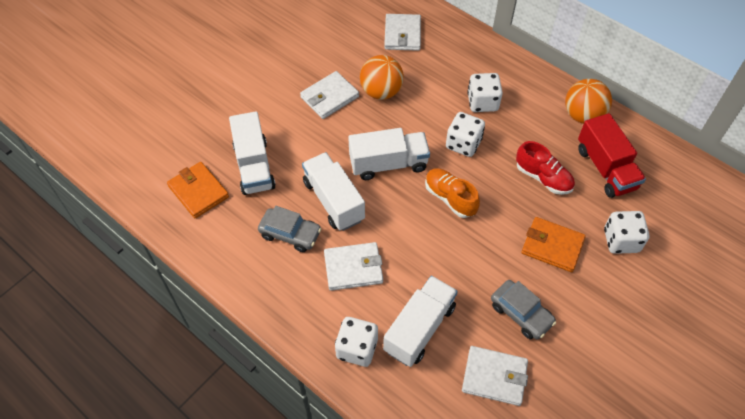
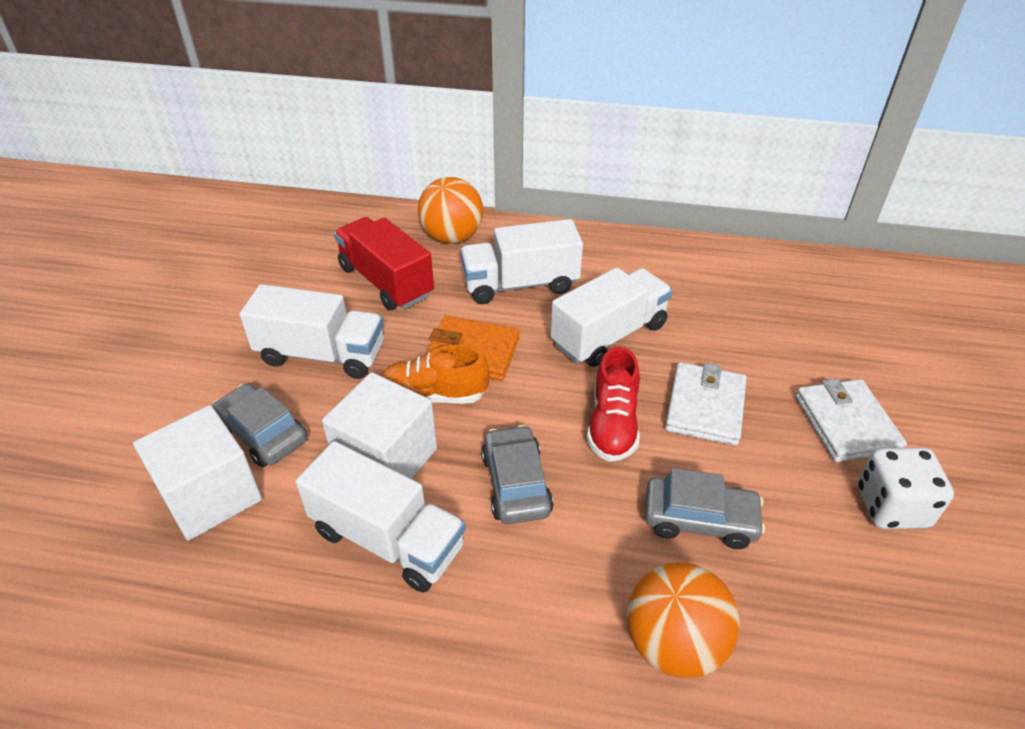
grey car: 2 -> 3
orange wallet: 2 -> 1
white cube: 0 -> 2
white dice: 4 -> 1
white wallet: 4 -> 2

